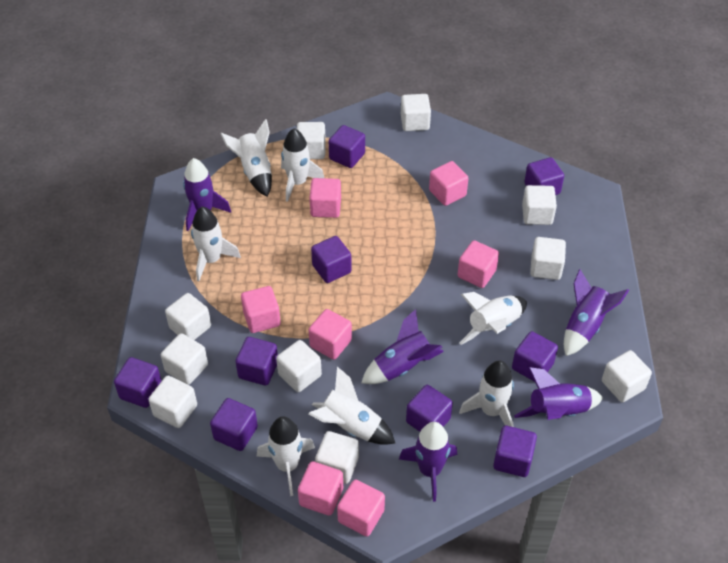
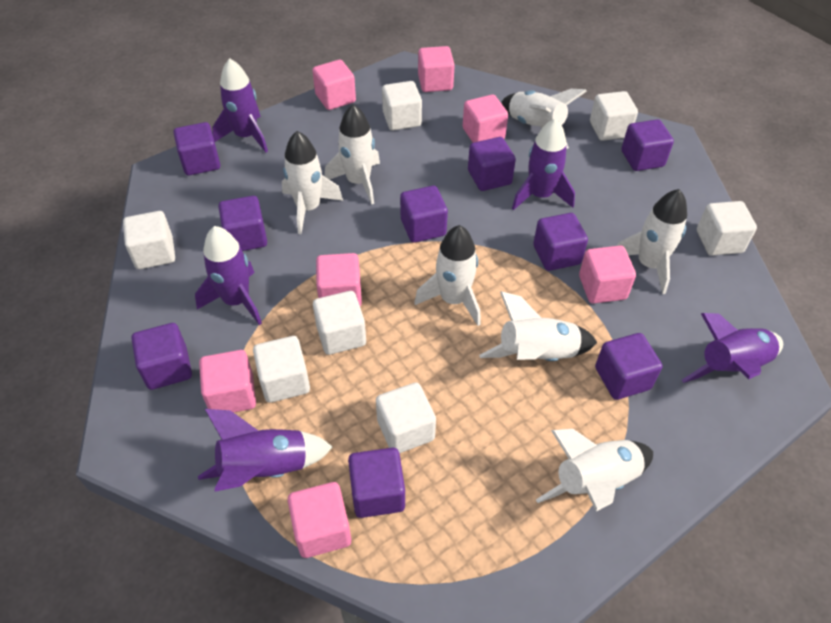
white cube: 10 -> 7

